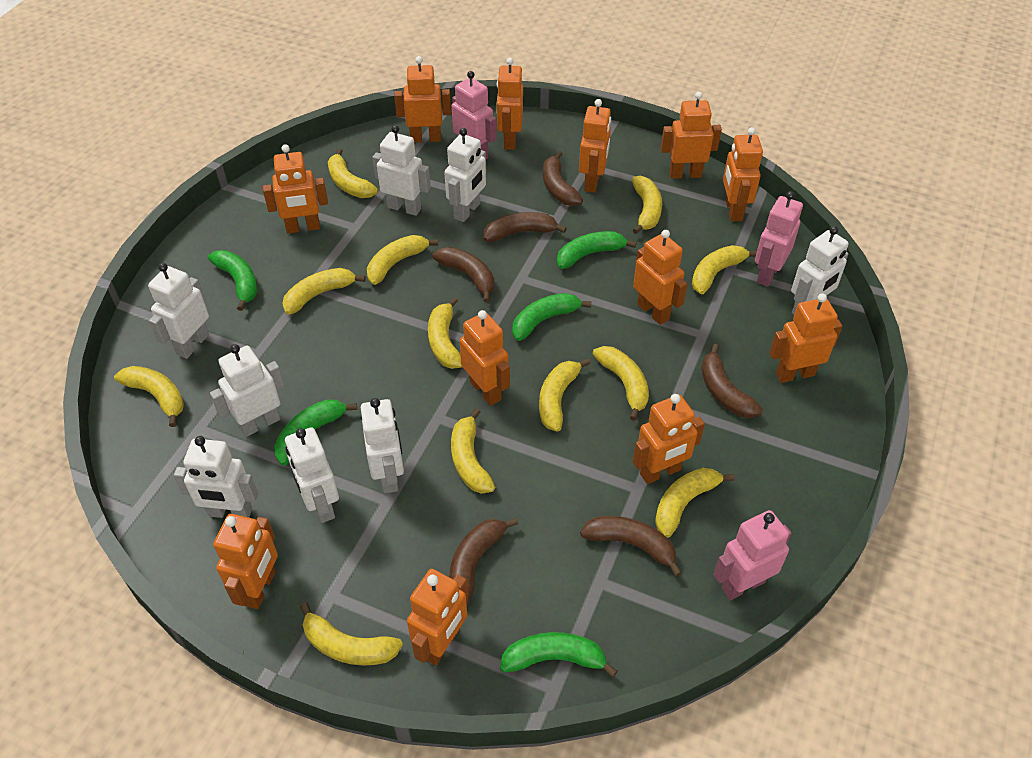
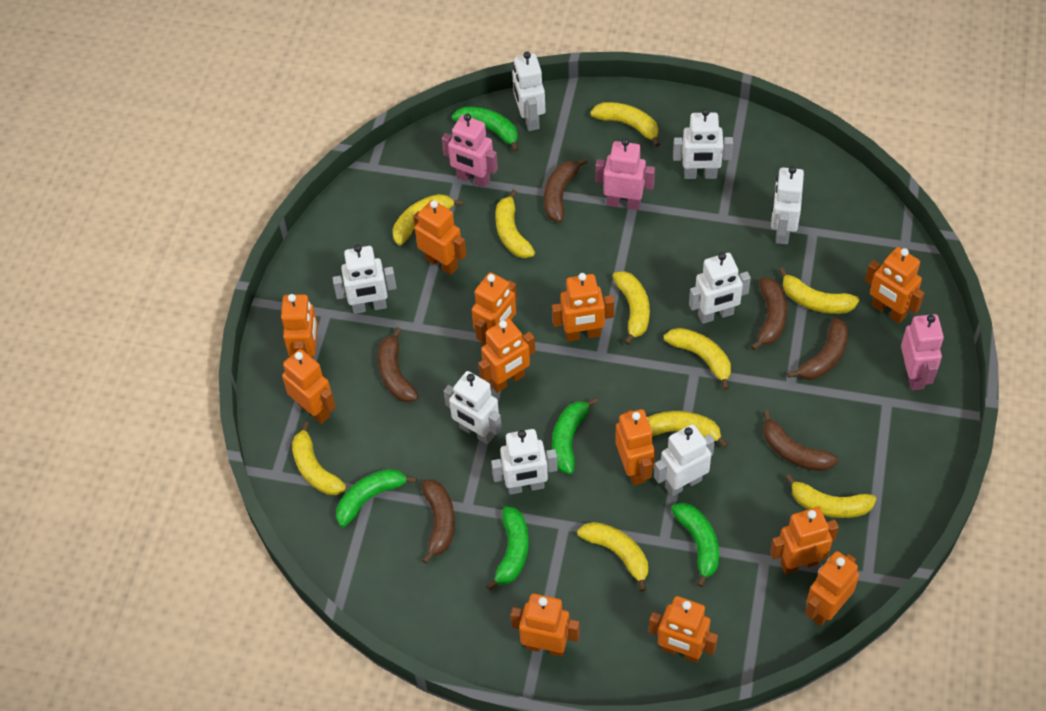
yellow banana: 12 -> 10

